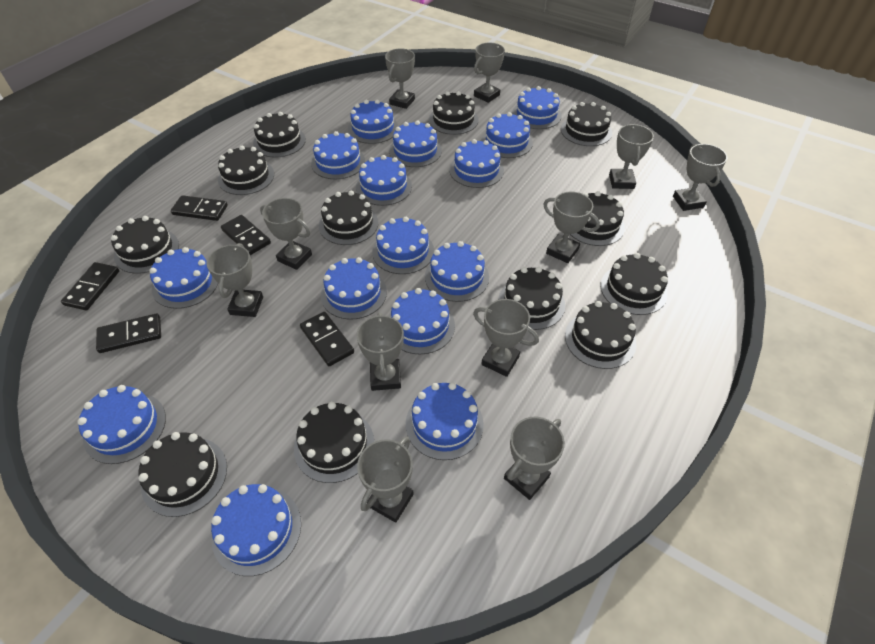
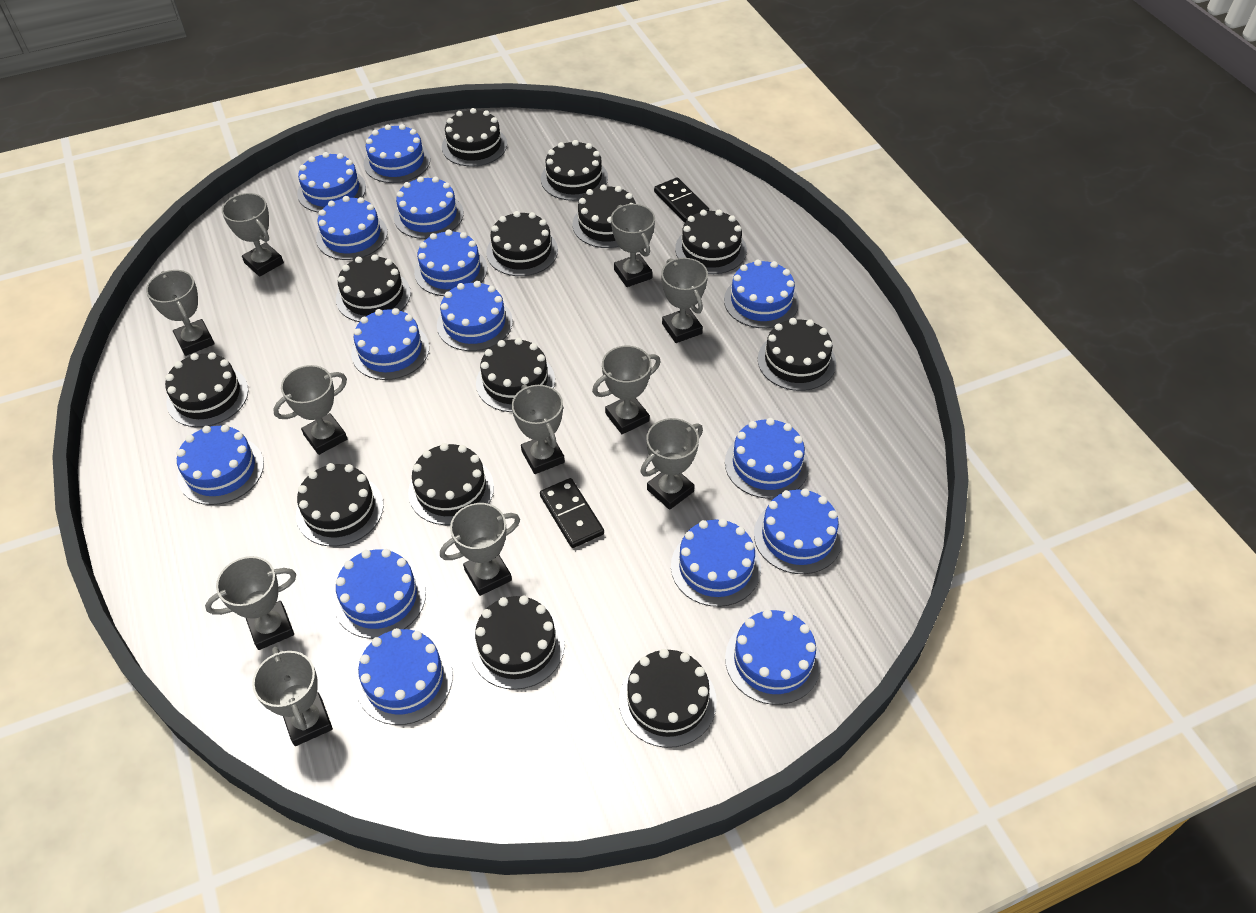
black cake: 12 -> 13
black domino: 5 -> 2

